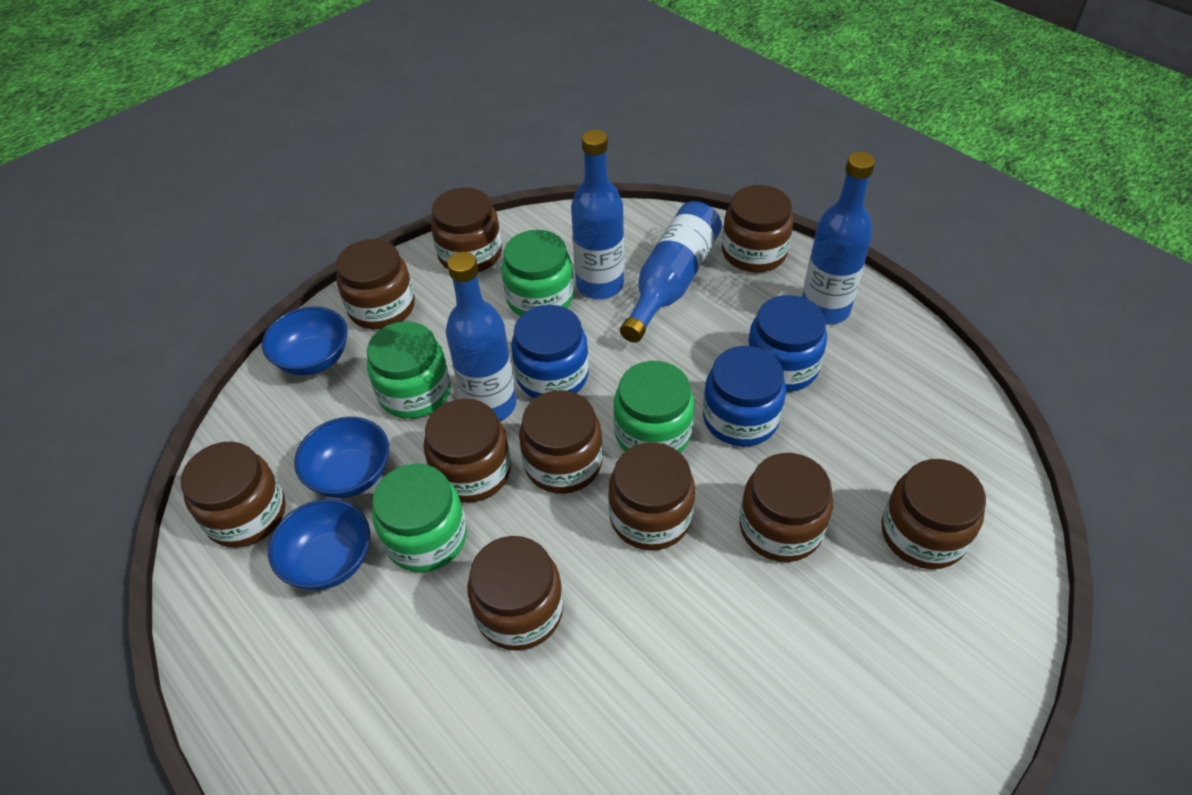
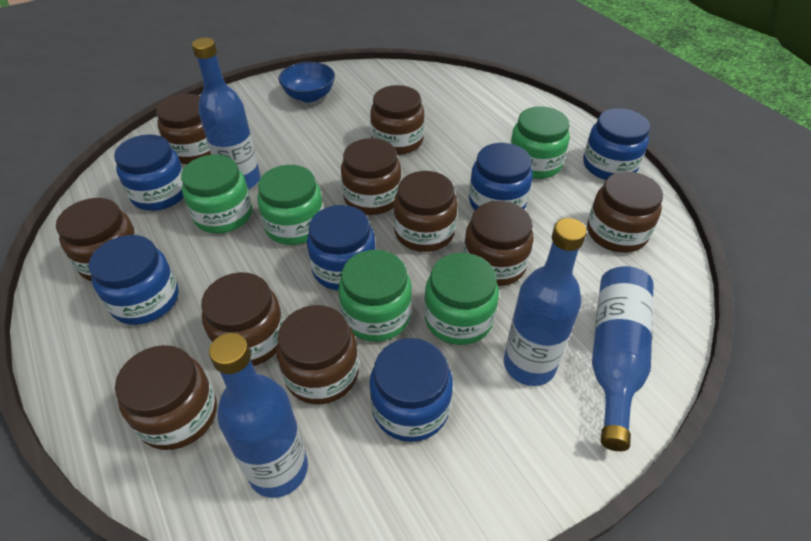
blue bowl: 3 -> 1
blue jar: 3 -> 6
green jar: 4 -> 5

